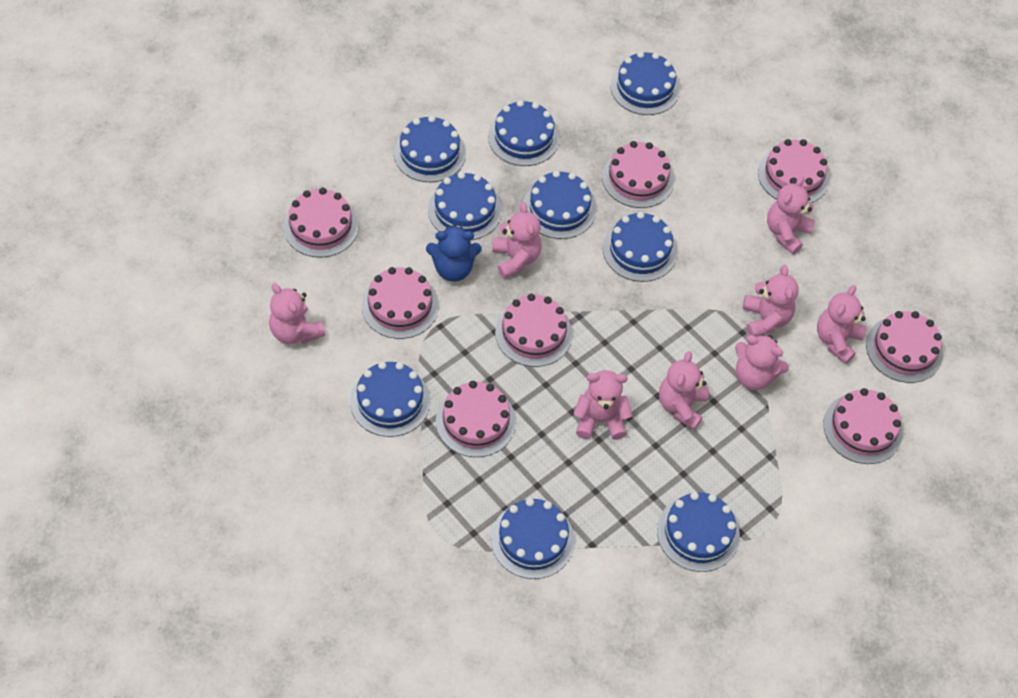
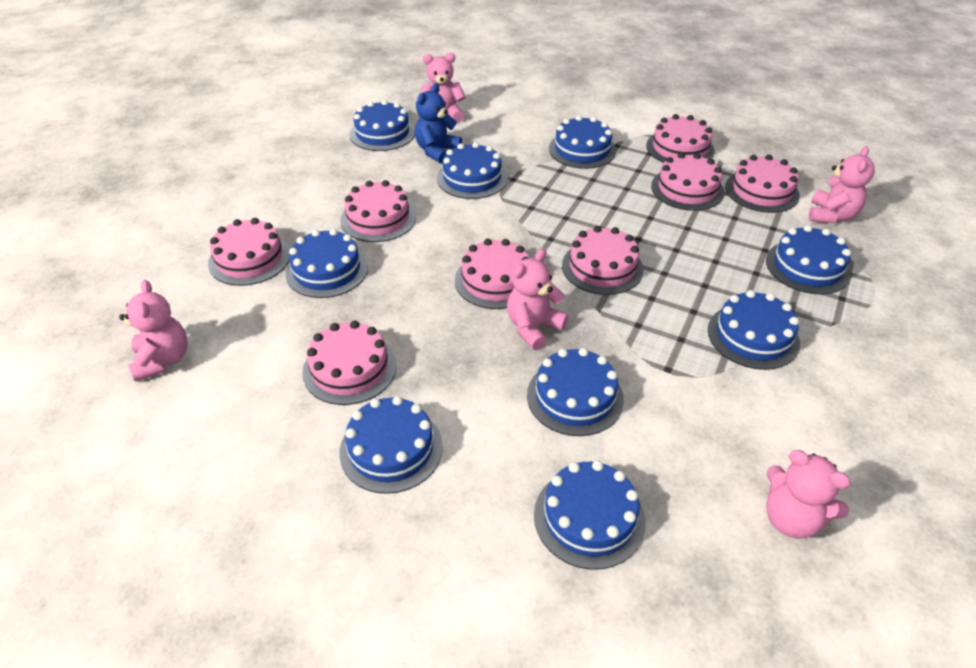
pink teddy bear: 8 -> 5

